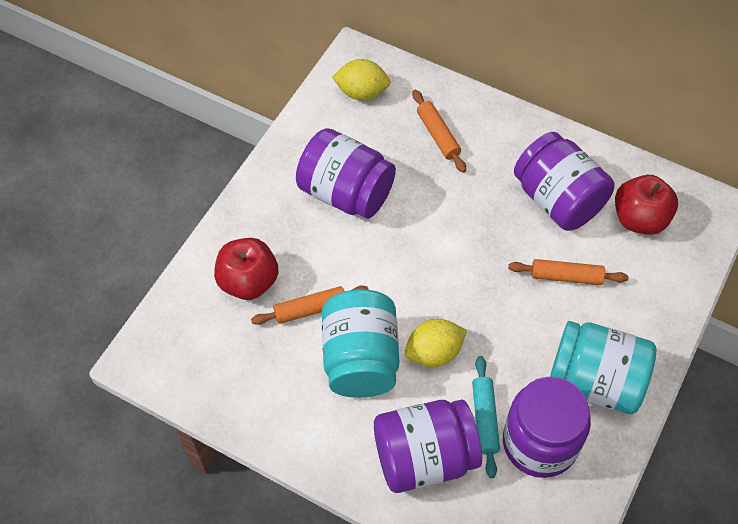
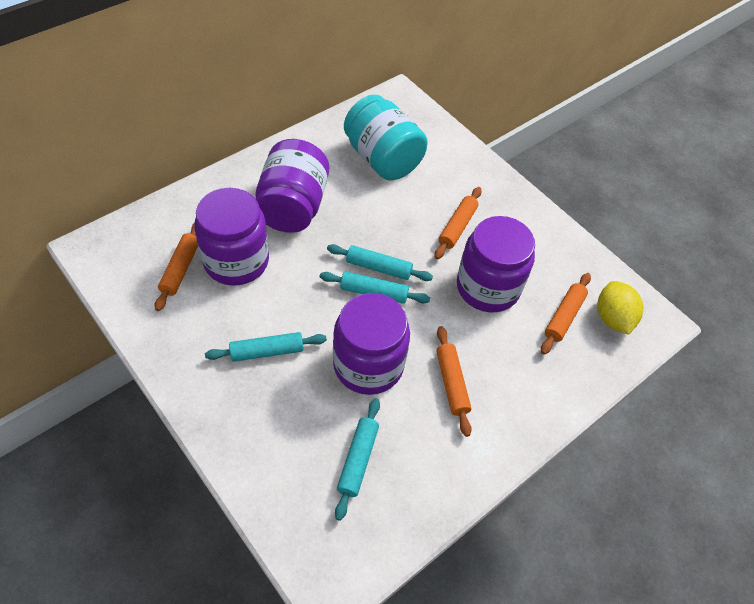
orange rolling pin: 3 -> 4
red apple: 2 -> 0
turquoise jar: 2 -> 1
turquoise rolling pin: 1 -> 4
yellow lemon: 2 -> 1

